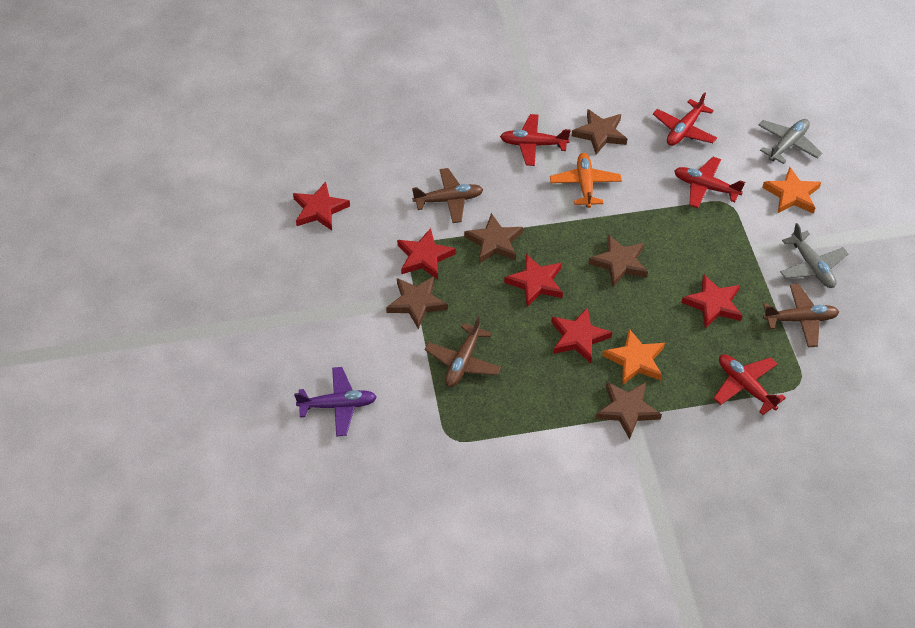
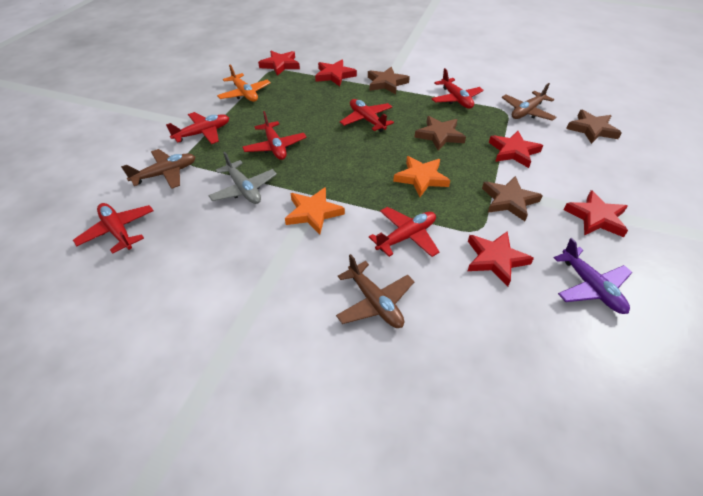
brown star: 5 -> 4
grey plane: 2 -> 1
red plane: 4 -> 6

